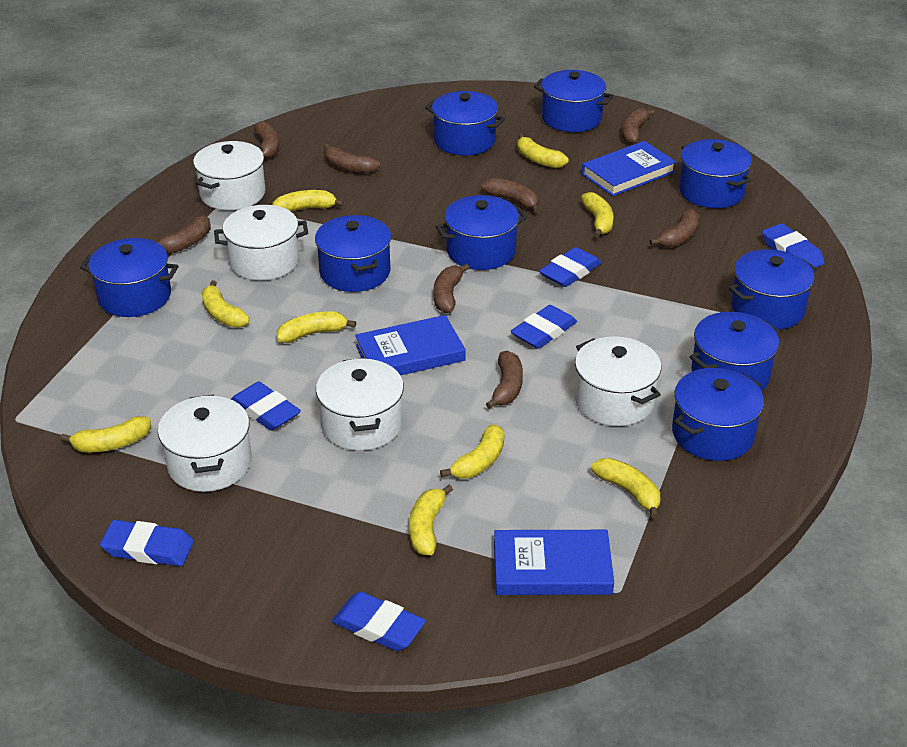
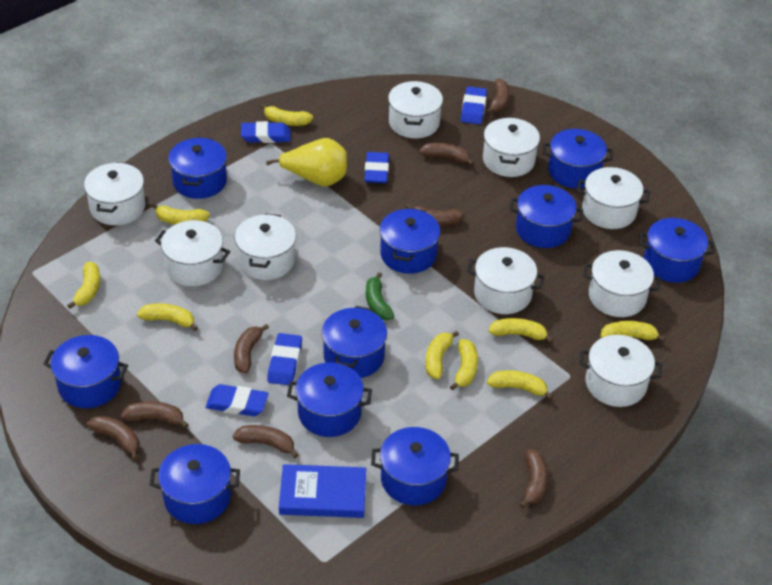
blue book: 3 -> 1
blue eraser: 6 -> 5
blue pot: 9 -> 10
green banana: 0 -> 1
white pot: 5 -> 9
yellow pear: 0 -> 1

